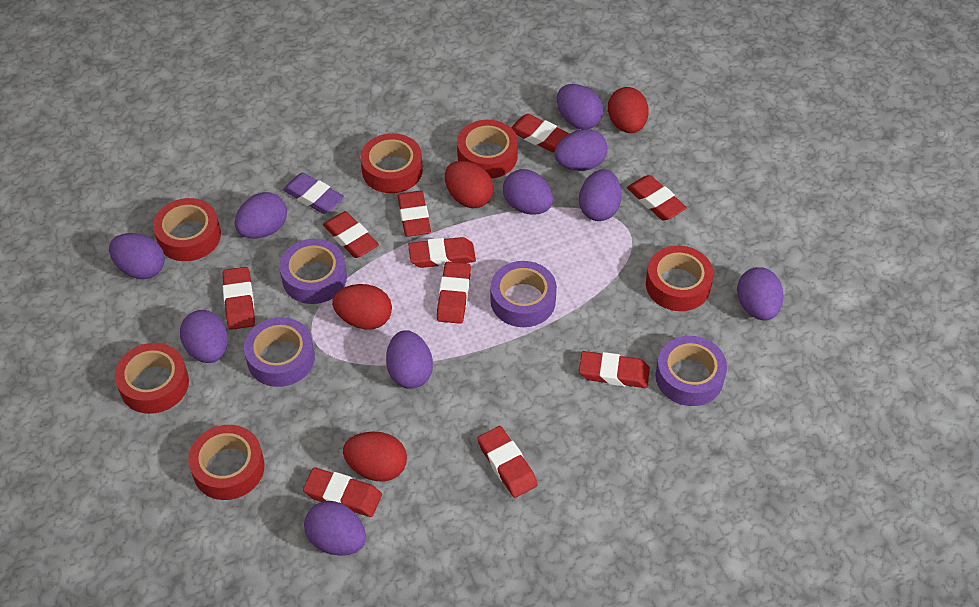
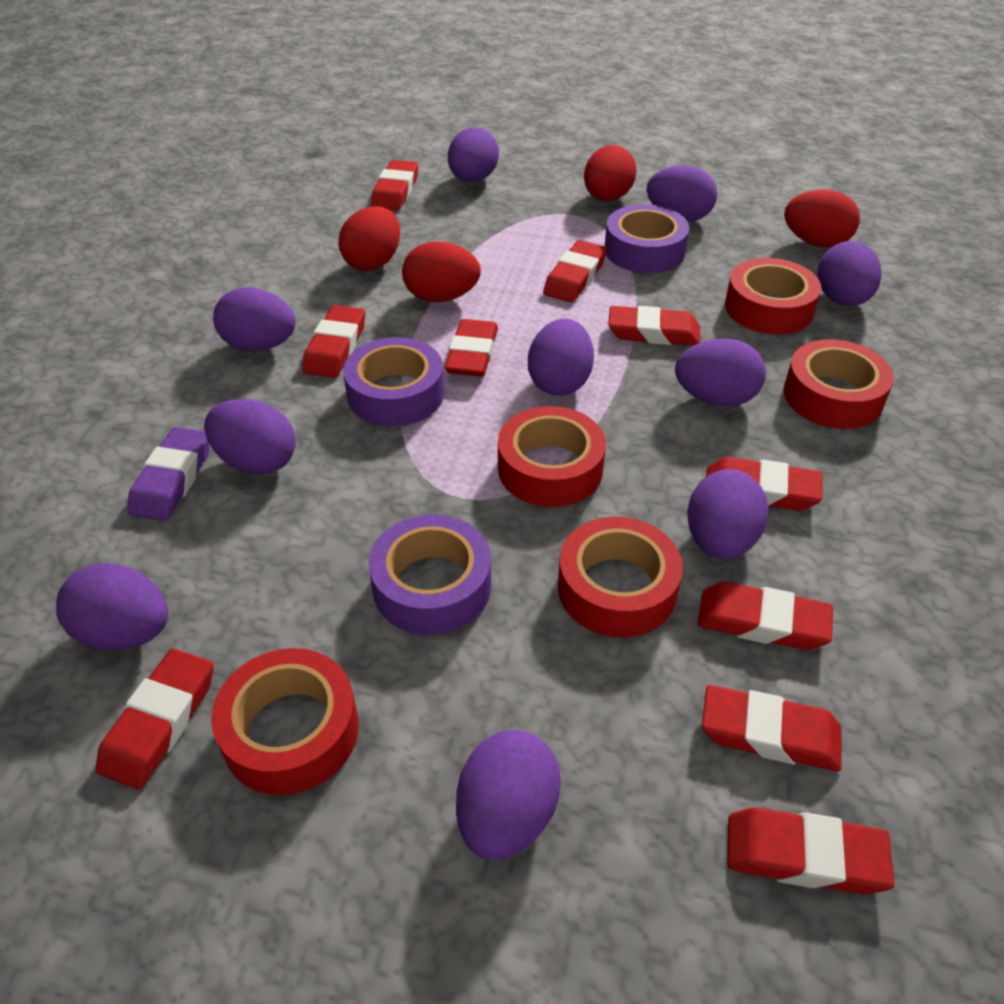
purple tape: 4 -> 3
red tape: 6 -> 5

